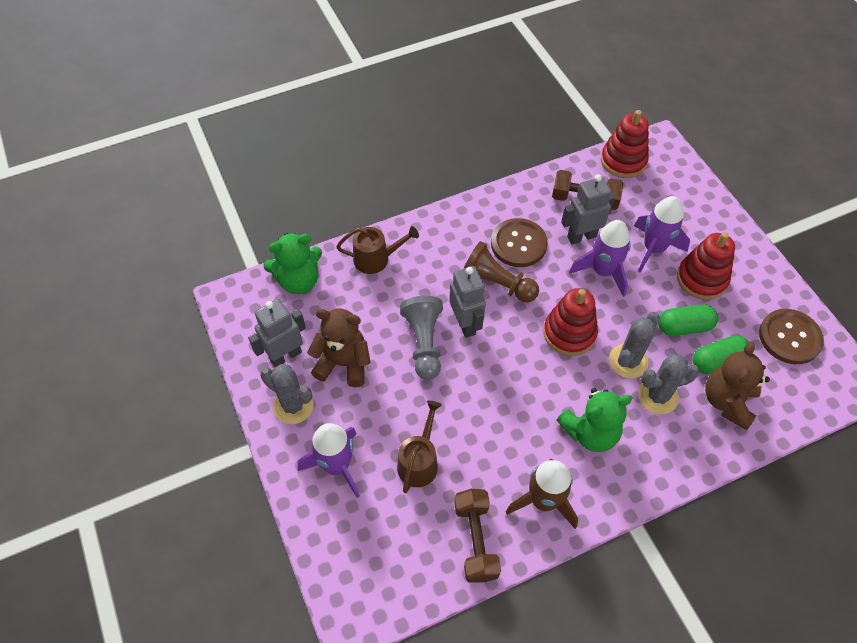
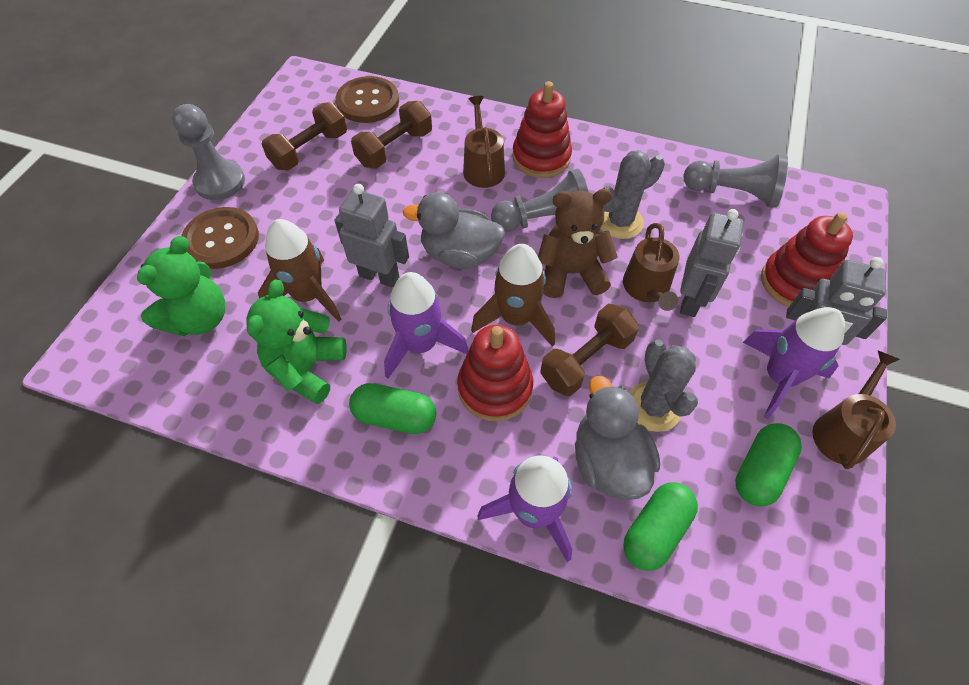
brown dumbbell: 2 -> 3
brown pawn: 1 -> 0
brown rocket: 1 -> 2
brown teddy bear: 2 -> 1
brown watering can: 2 -> 3
green capsule: 2 -> 3
grey cactus: 3 -> 2
grey duck: 0 -> 2
grey pawn: 1 -> 3

